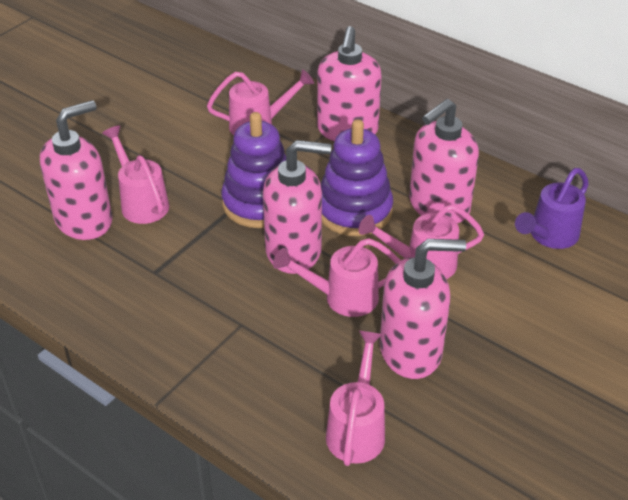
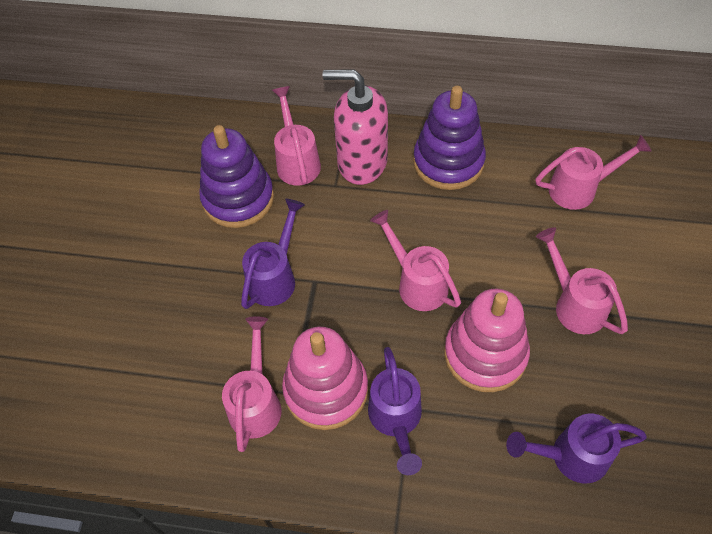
pink soap dispenser: 5 -> 1
pink stacking toy: 0 -> 2
purple watering can: 1 -> 3

